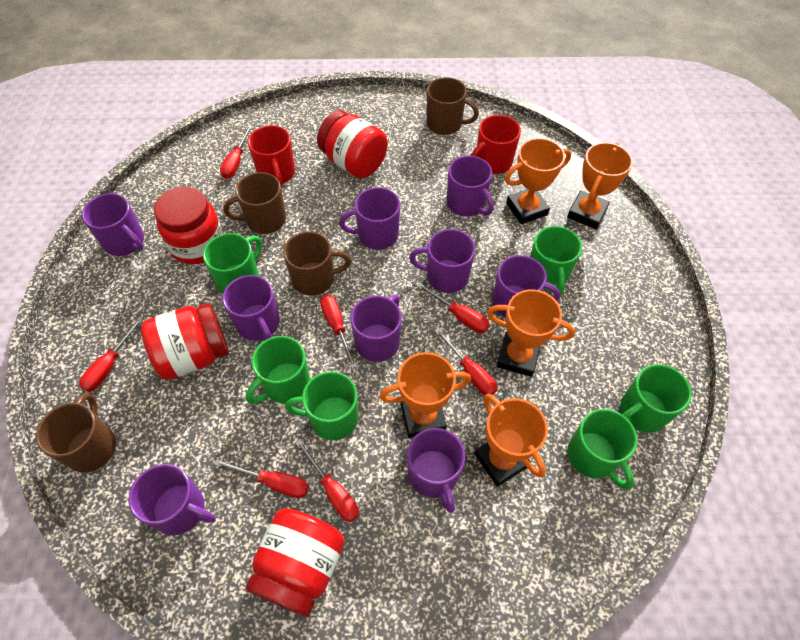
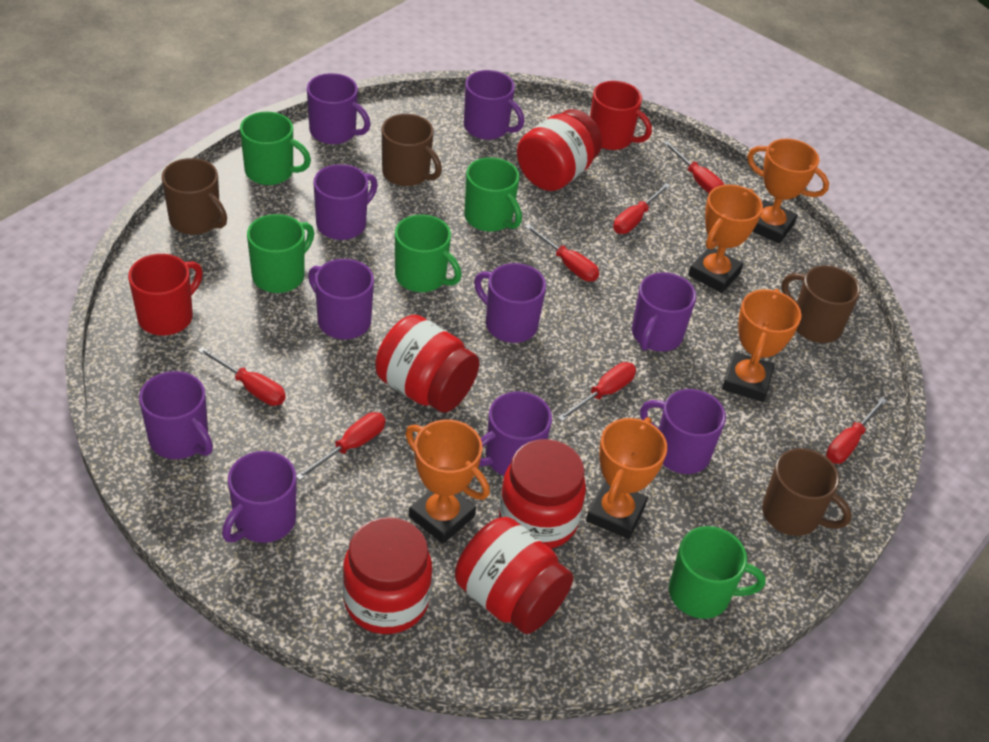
green mug: 6 -> 5
purple mug: 9 -> 10
red jar: 4 -> 5

